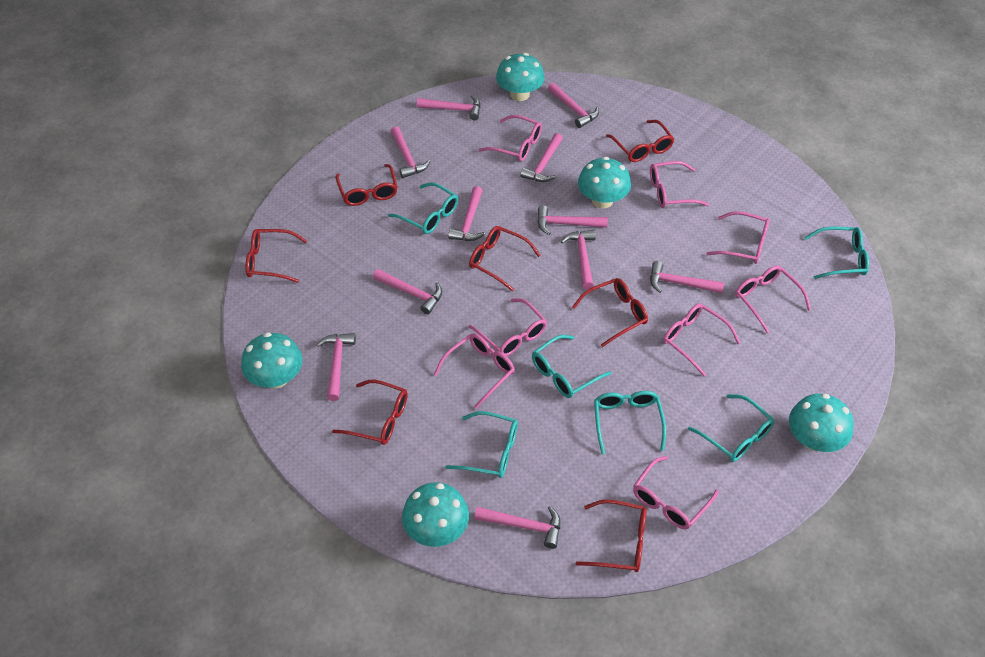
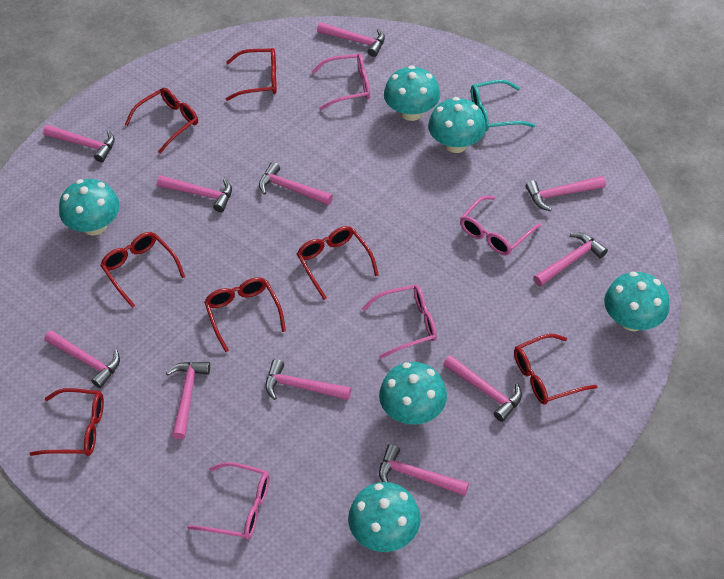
pink glasses: 8 -> 4
turquoise glasses: 6 -> 1
turquoise mushroom: 5 -> 6

